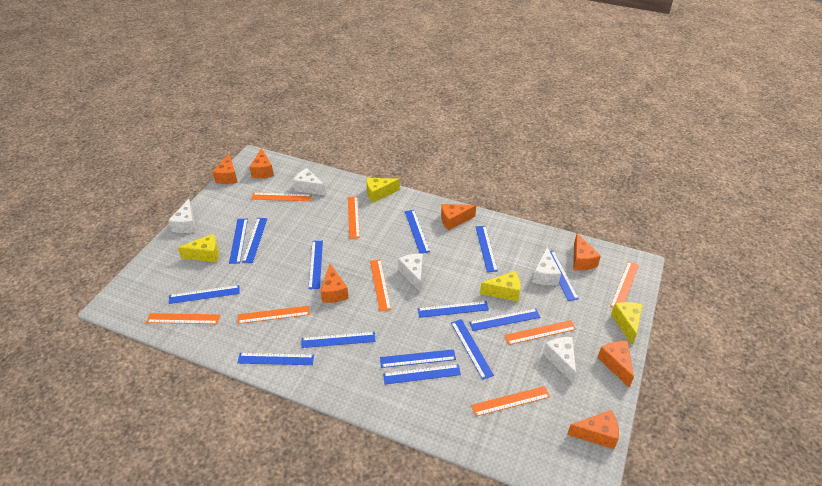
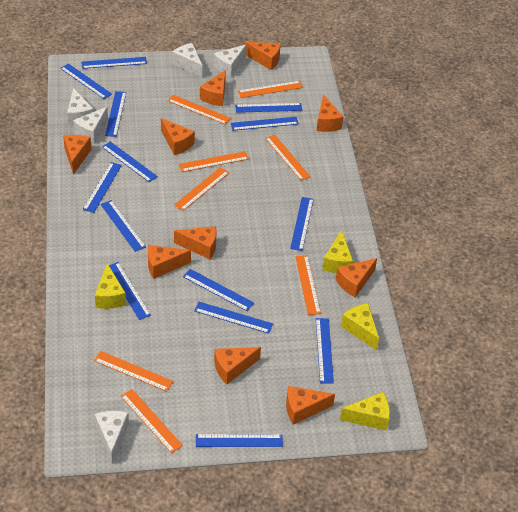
orange cheese: 7 -> 10

